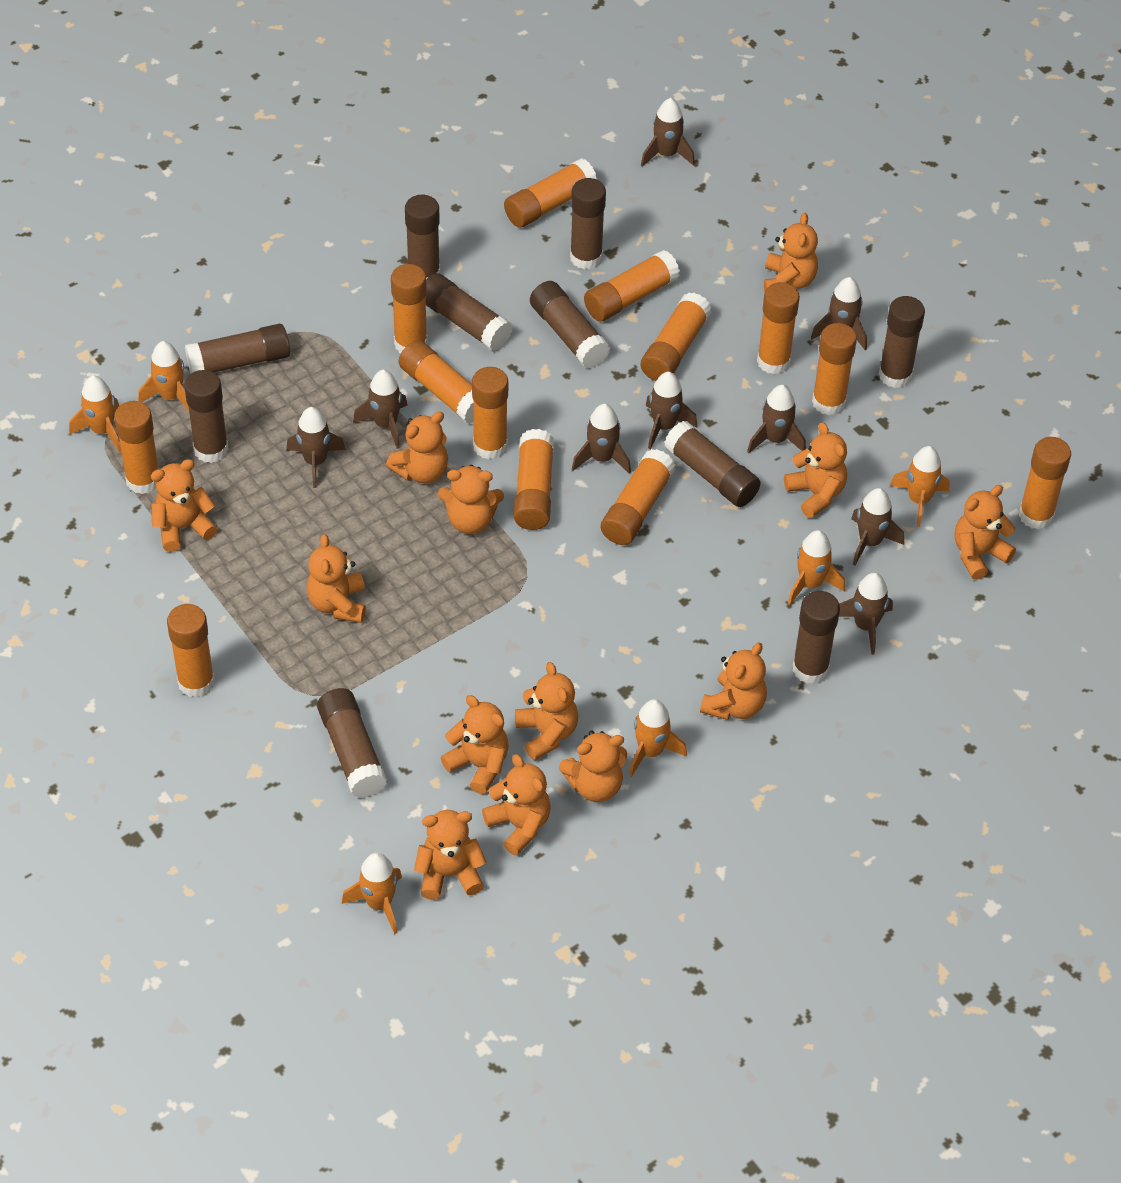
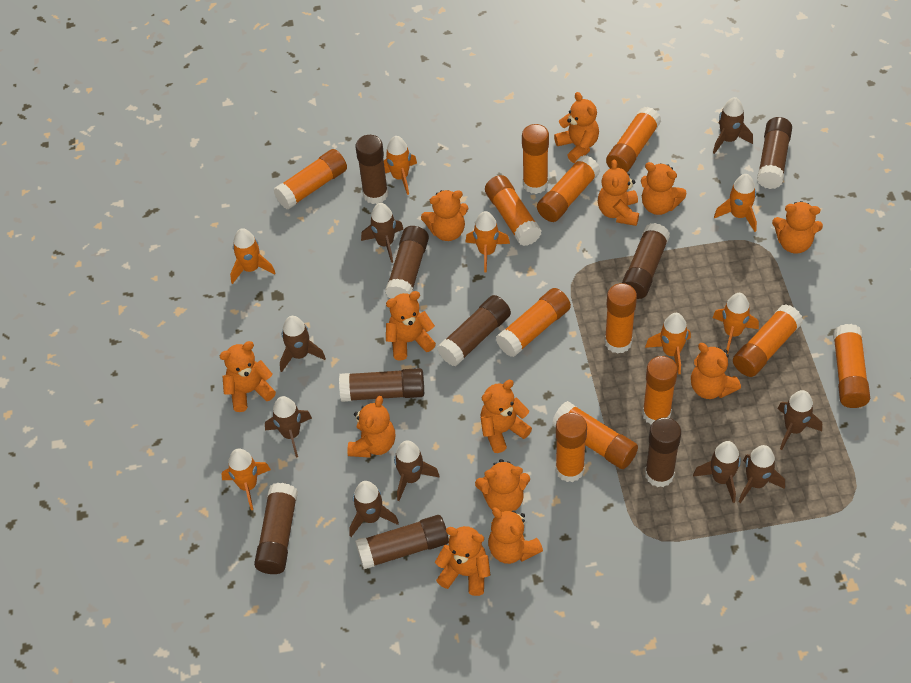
brown glue stick: 10 -> 9
orange glue stick: 13 -> 12
orange rocket: 6 -> 7

